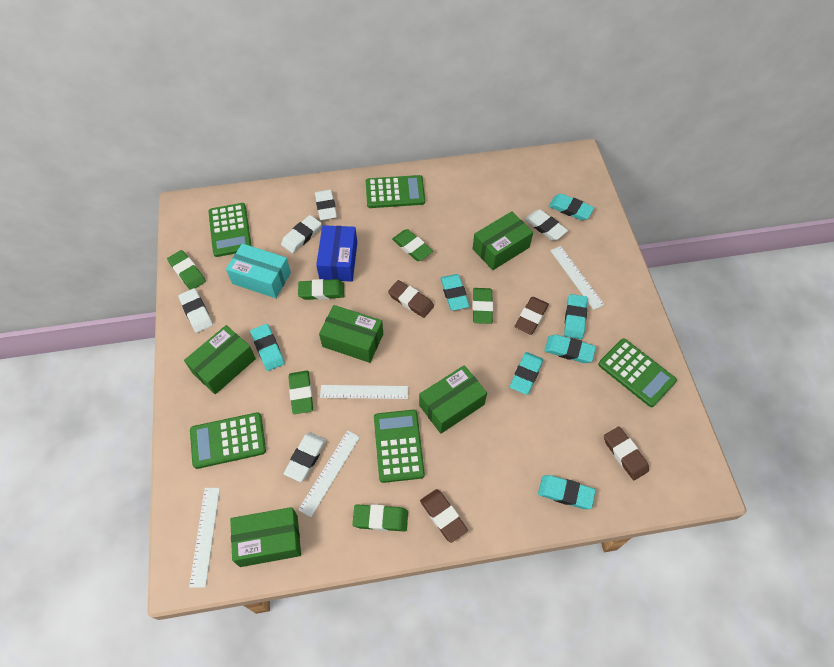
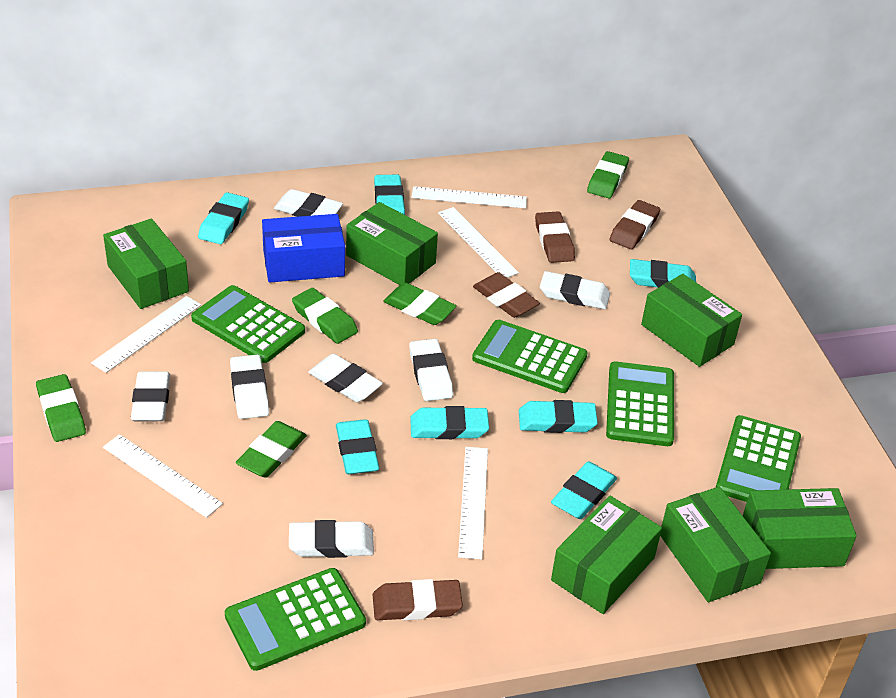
green box: 5 -> 6
green eraser: 6 -> 5
turquoise box: 1 -> 0
white eraser: 5 -> 7
white ruler: 4 -> 5

